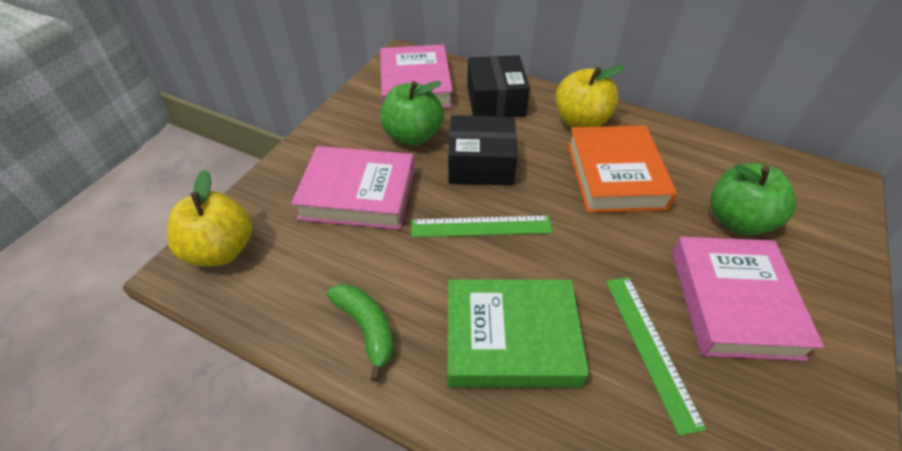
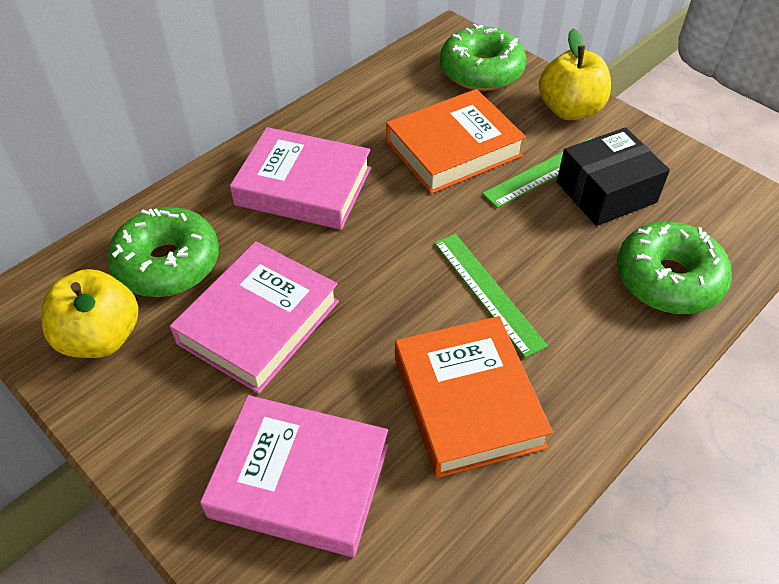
black box: 2 -> 1
green apple: 2 -> 0
green banana: 1 -> 0
green book: 1 -> 0
green donut: 0 -> 3
orange book: 1 -> 2

